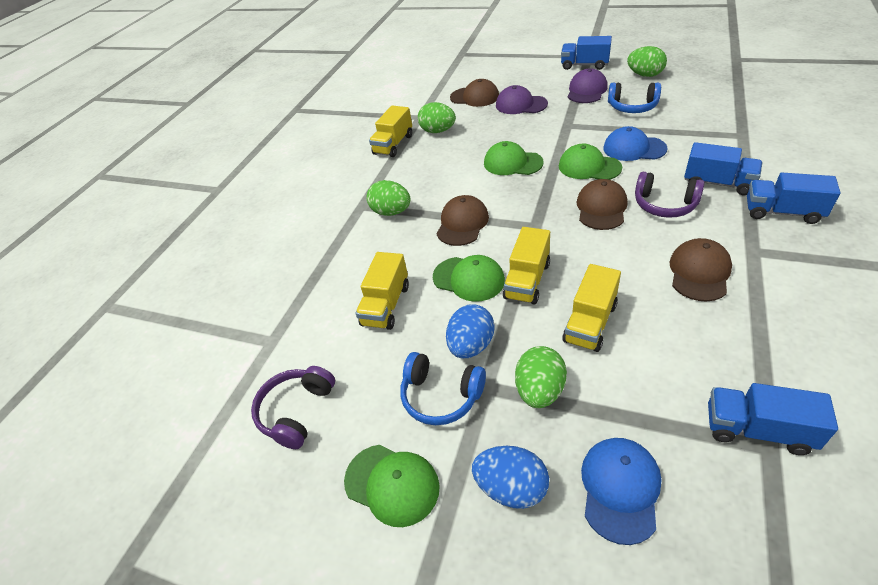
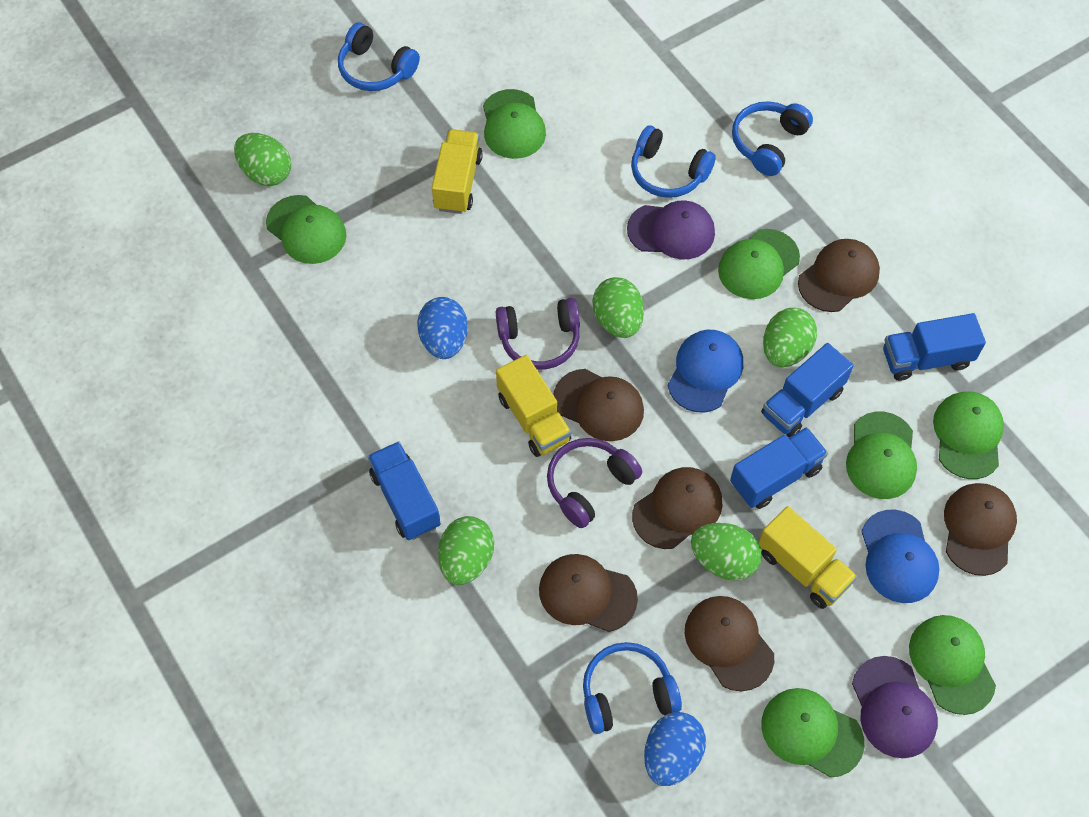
blue headphones: 2 -> 4
brown cap: 4 -> 6
green cap: 4 -> 7
green egg: 4 -> 5
yellow truck: 4 -> 3

